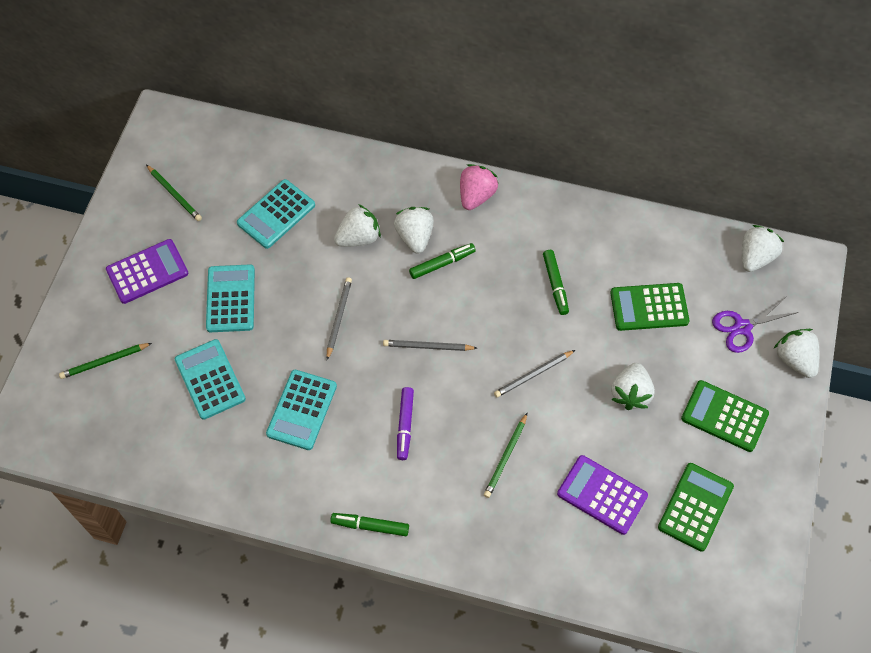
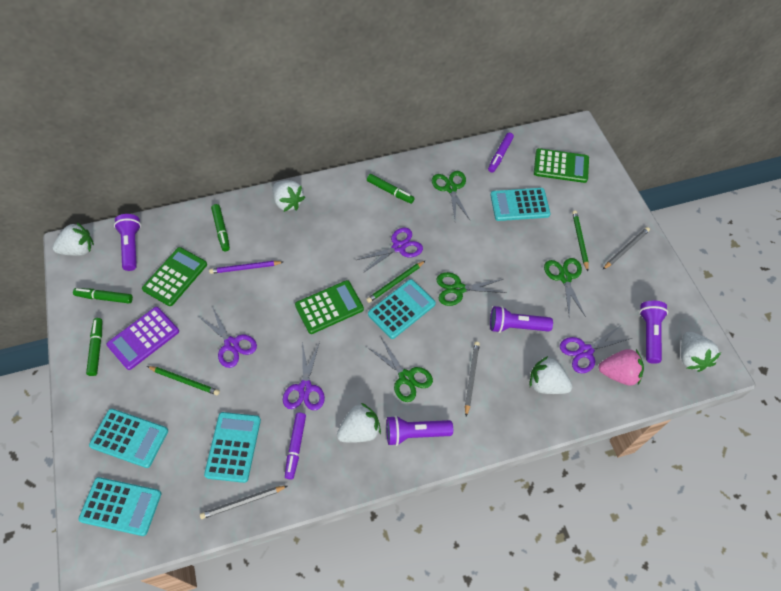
green marker: 3 -> 4
green scissors: 0 -> 4
purple calculator: 2 -> 1
purple flashlight: 0 -> 4
purple marker: 1 -> 2
purple pencil: 0 -> 1
purple scissors: 1 -> 4
turquoise calculator: 4 -> 5

